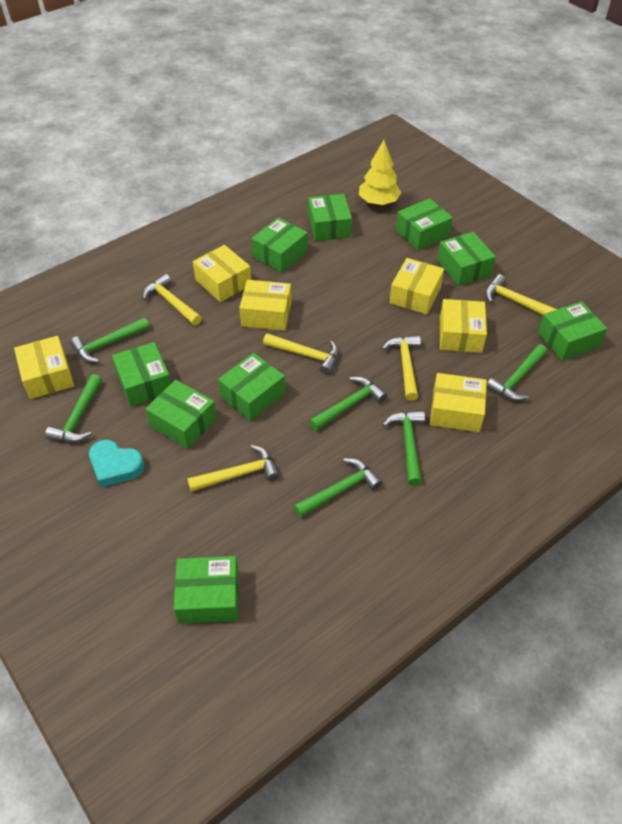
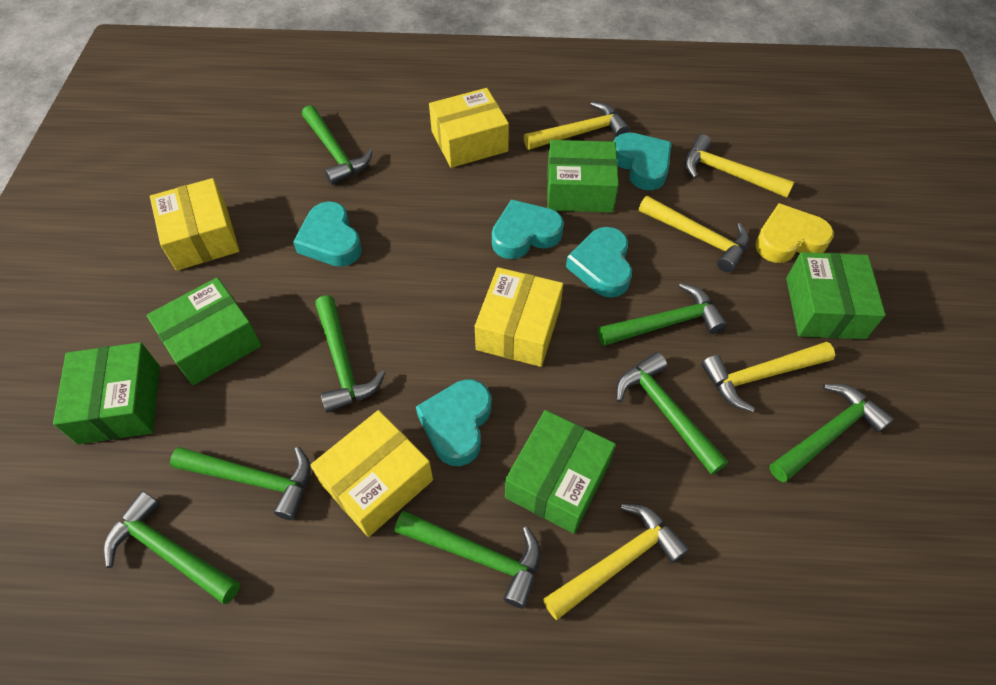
green box: 9 -> 5
green hammer: 6 -> 8
turquoise heart: 1 -> 5
yellow box: 6 -> 4
yellow heart: 0 -> 1
yellow tree: 1 -> 0

